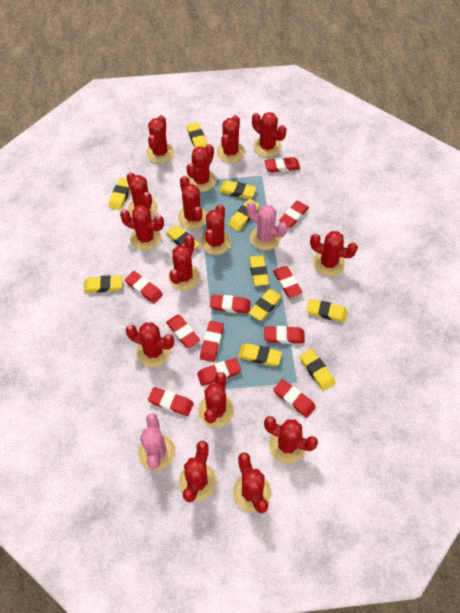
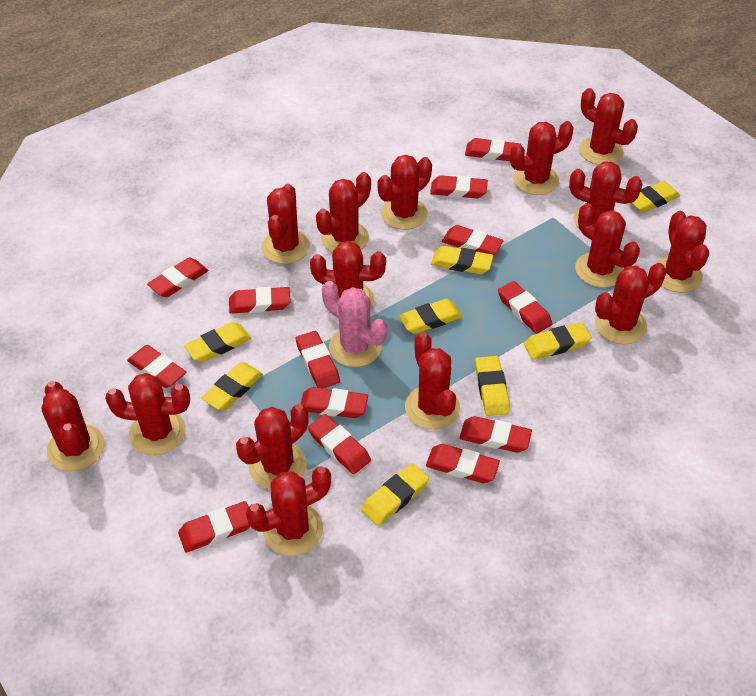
pink cactus: 2 -> 1
red eraser: 11 -> 13
yellow eraser: 11 -> 8

